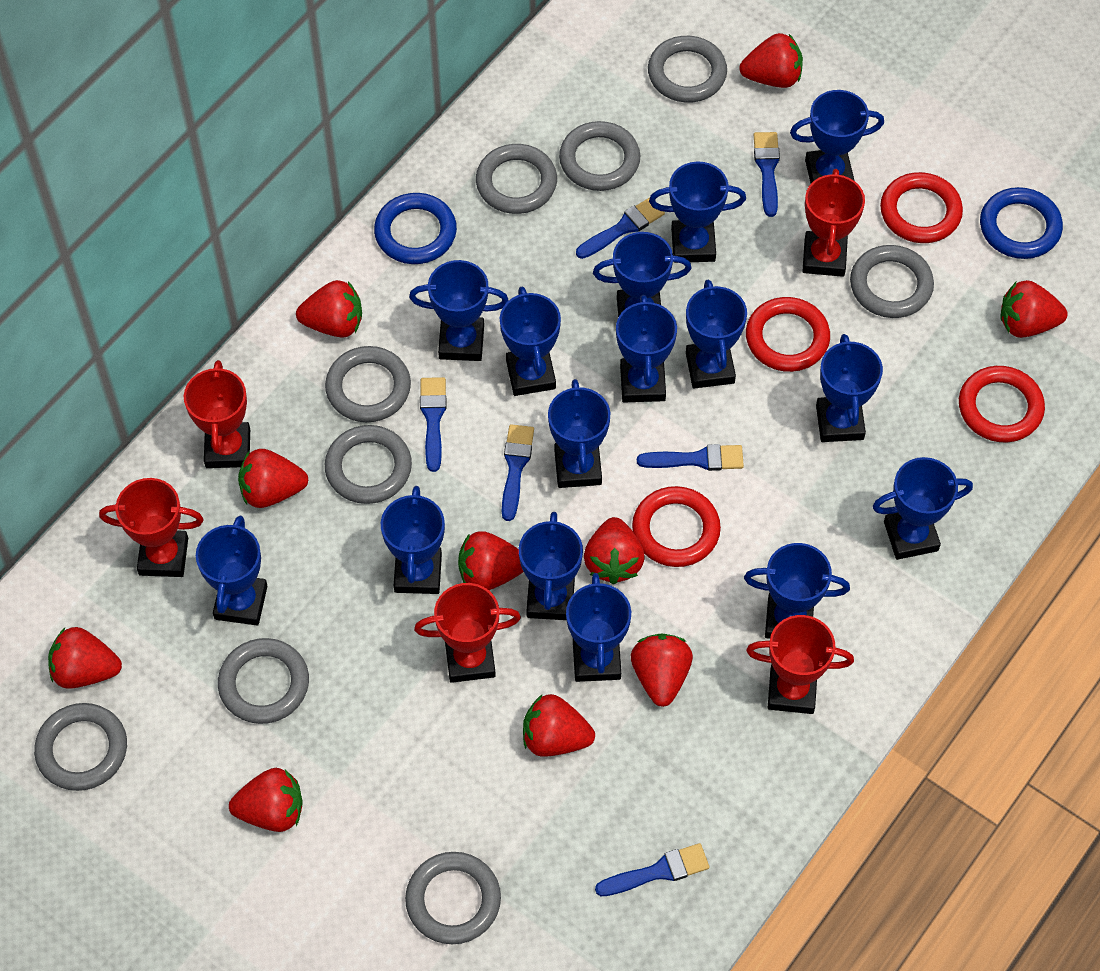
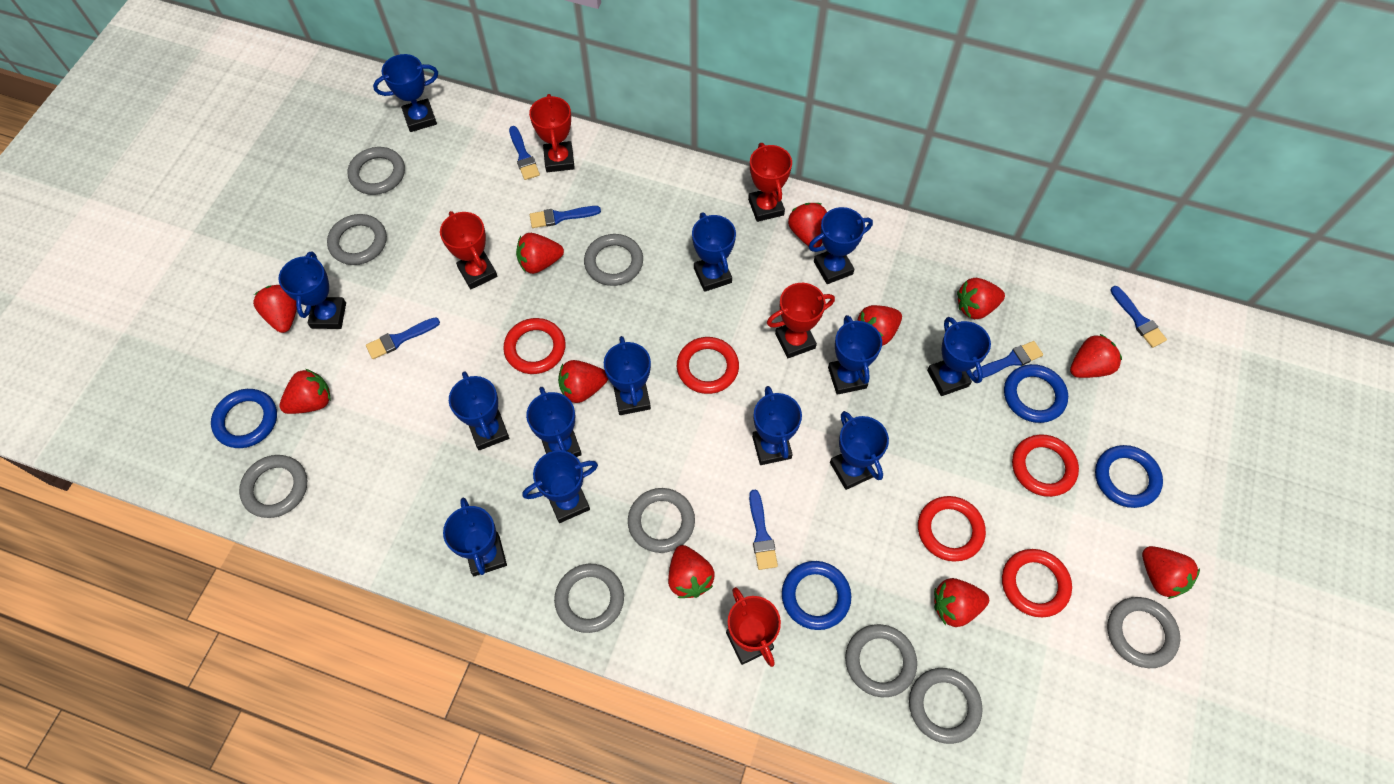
blue ring: 2 -> 4
blue trophy: 15 -> 13
red ring: 4 -> 5
red strawberry: 10 -> 11

